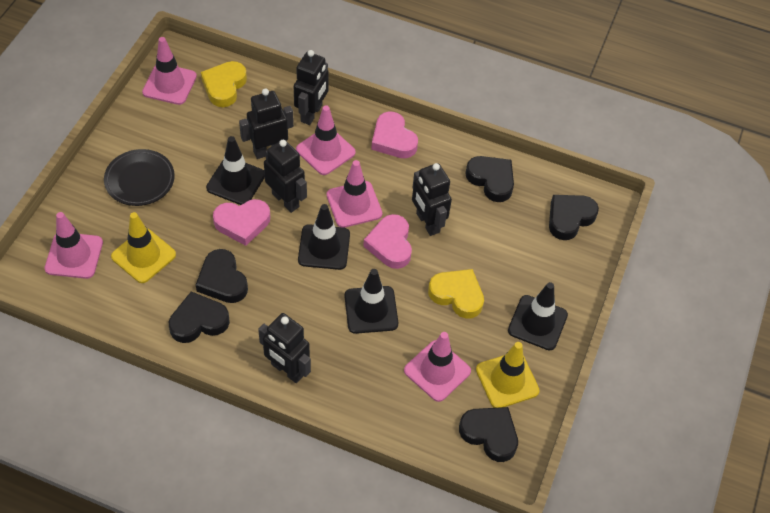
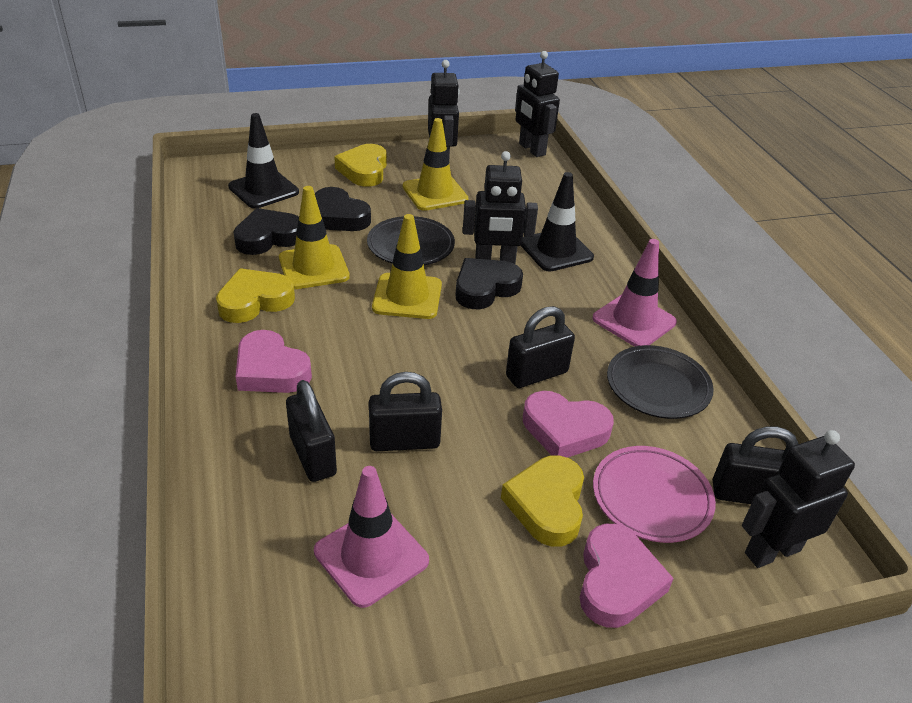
black heart: 5 -> 3
black padlock: 0 -> 4
black plate: 1 -> 2
black robot: 5 -> 4
black traffic cone: 4 -> 2
pink plate: 0 -> 1
pink traffic cone: 5 -> 2
yellow heart: 2 -> 3
yellow traffic cone: 2 -> 3

